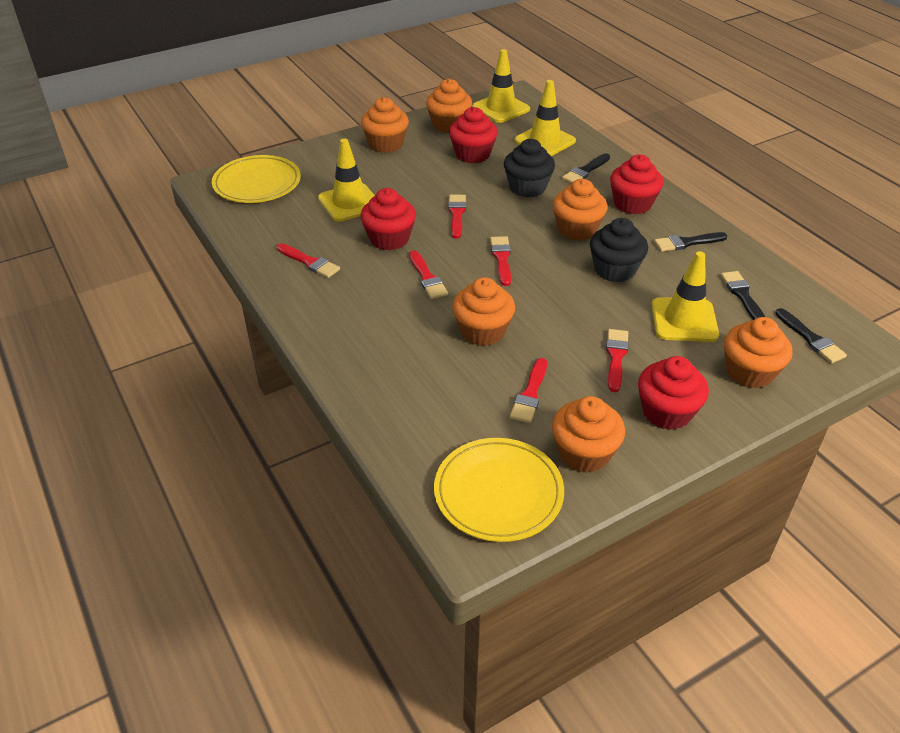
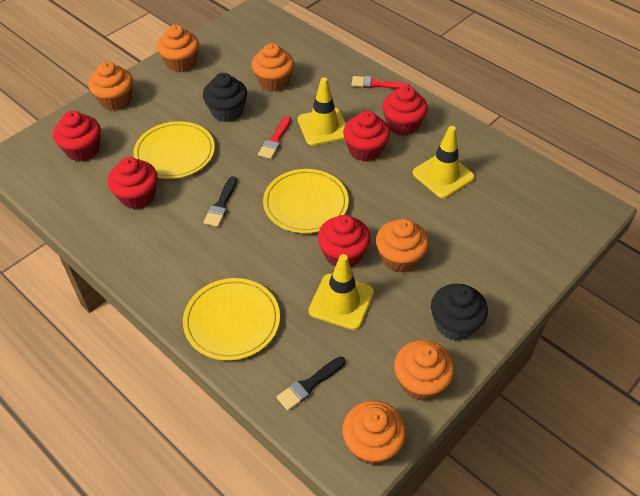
black brush: 4 -> 2
red brush: 6 -> 2
red cupcake: 4 -> 5
yellow plate: 2 -> 3
yellow traffic cone: 4 -> 3

